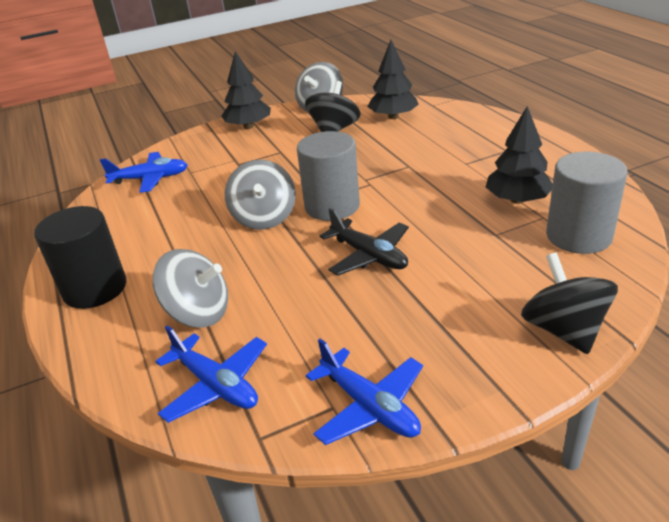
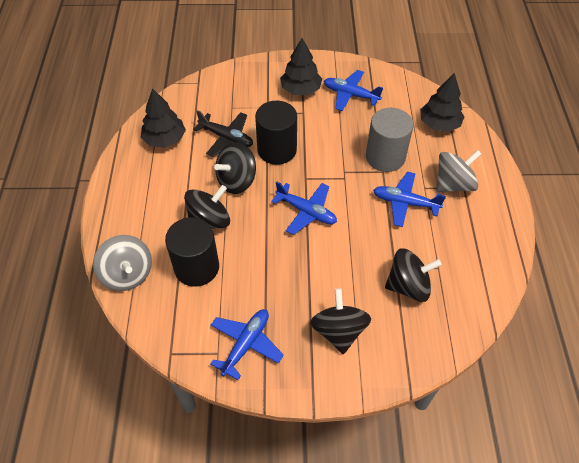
black cylinder: 1 -> 2
black spinning top: 2 -> 4
blue plane: 3 -> 4
grey cylinder: 2 -> 1
grey spinning top: 3 -> 2

